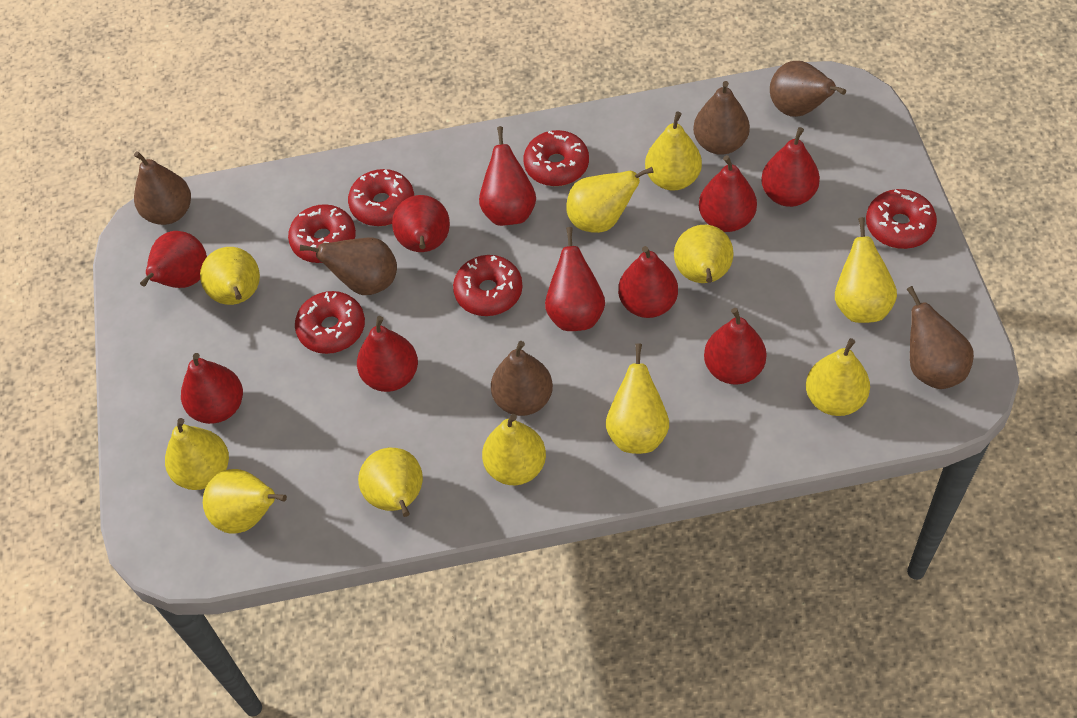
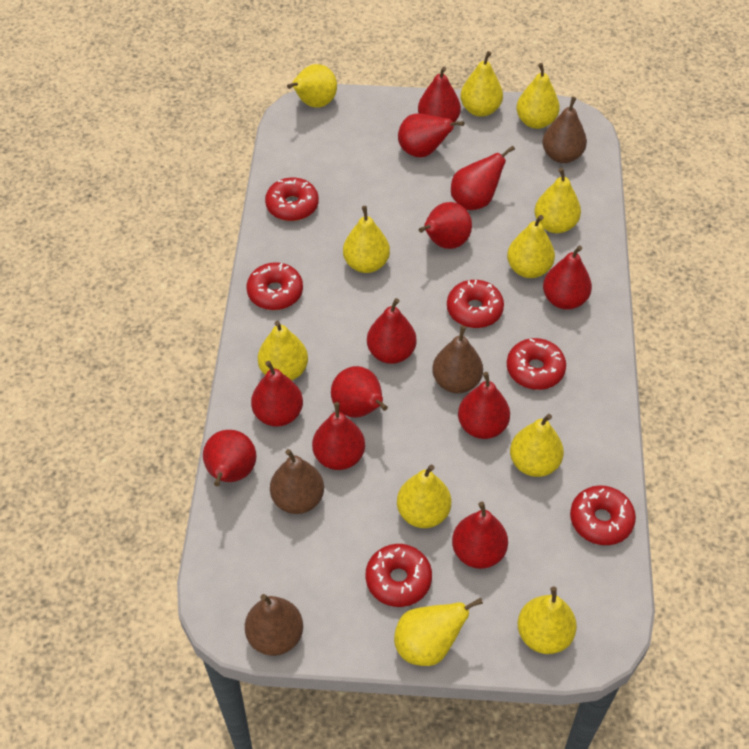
brown pear: 6 -> 4
red pear: 10 -> 12

